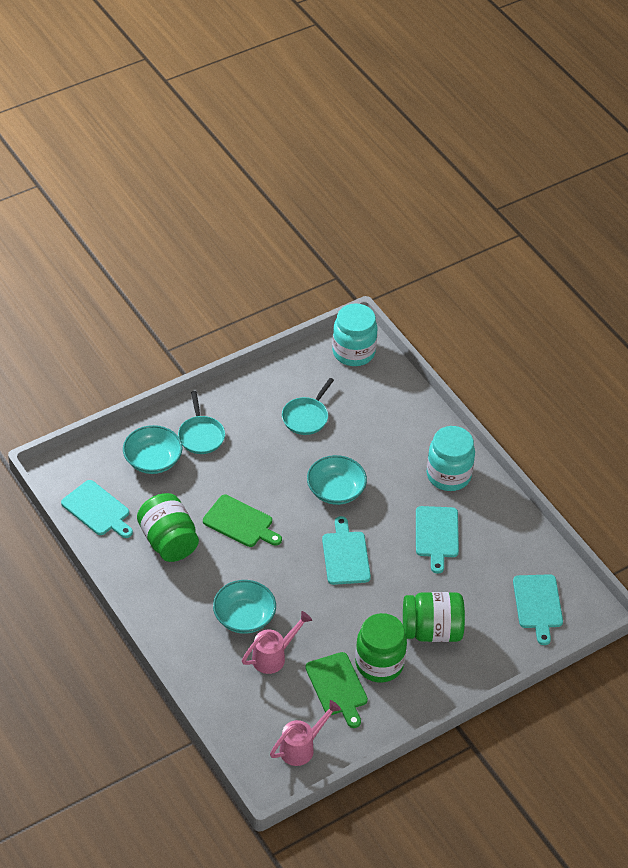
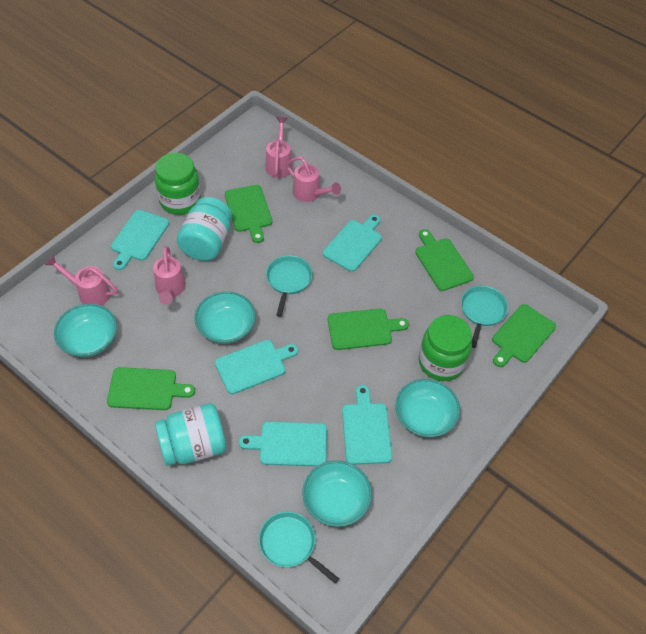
green cutting board: 2 -> 5
green jar: 3 -> 2
pink watering can: 2 -> 4
turquoise bowl: 3 -> 4
turquoise cutting board: 4 -> 5
turquoise pan: 2 -> 3

